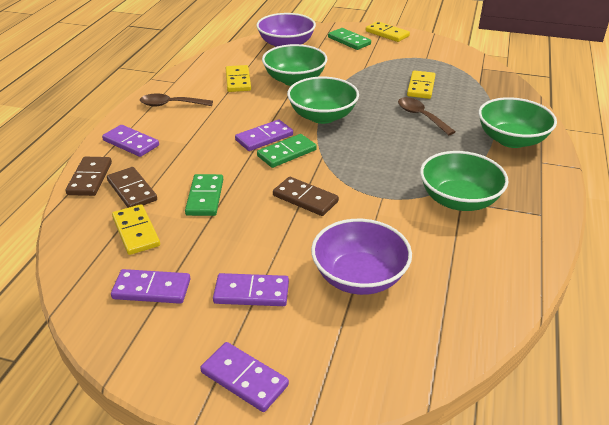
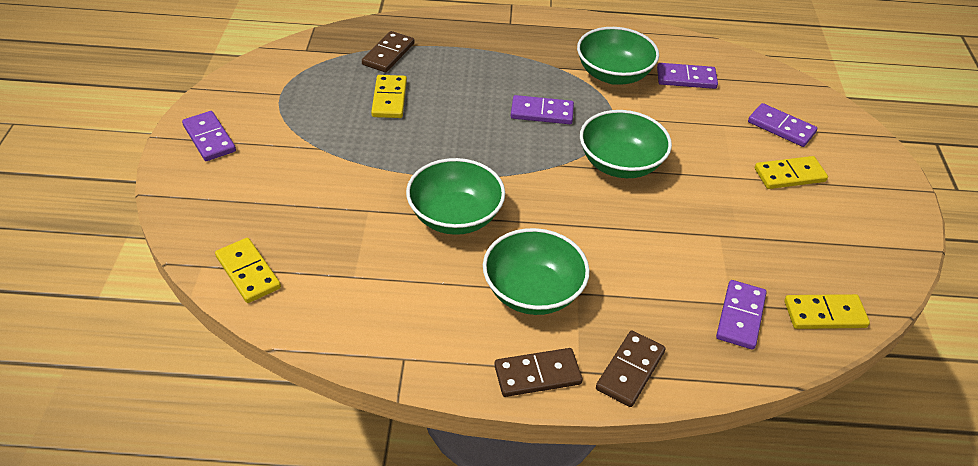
brown spoon: 2 -> 0
green domino: 3 -> 0
purple bowl: 2 -> 0

